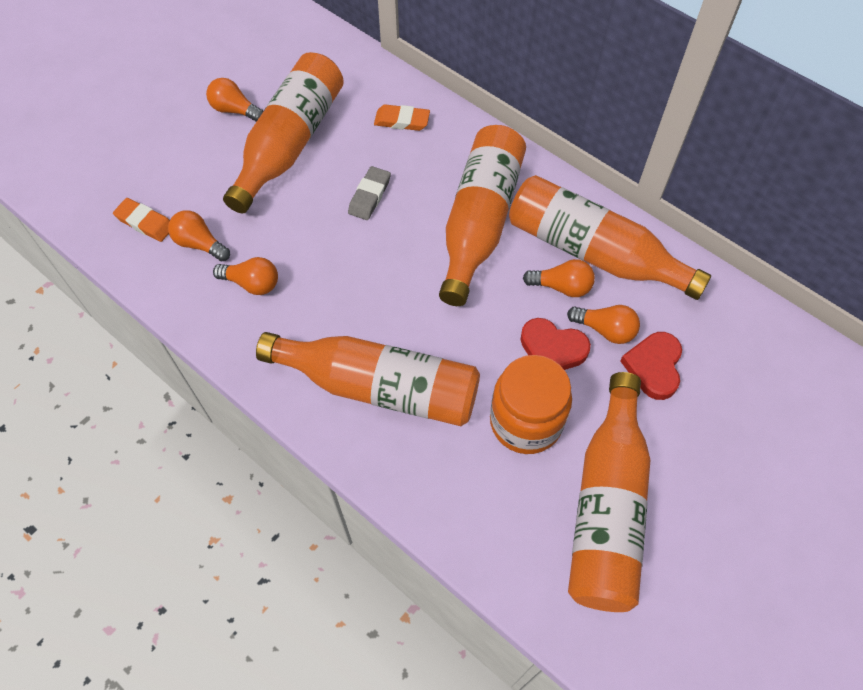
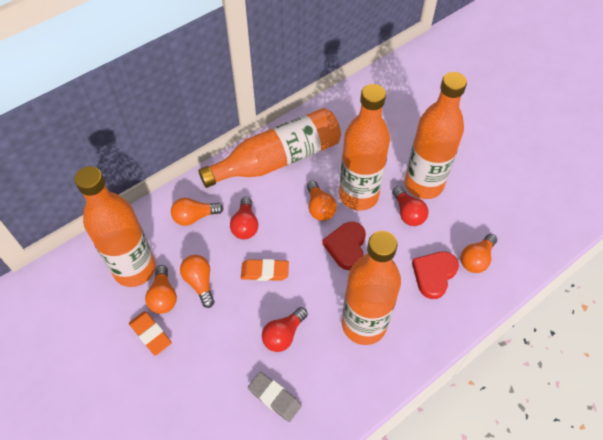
orange jar: 1 -> 0
red light bulb: 0 -> 3

